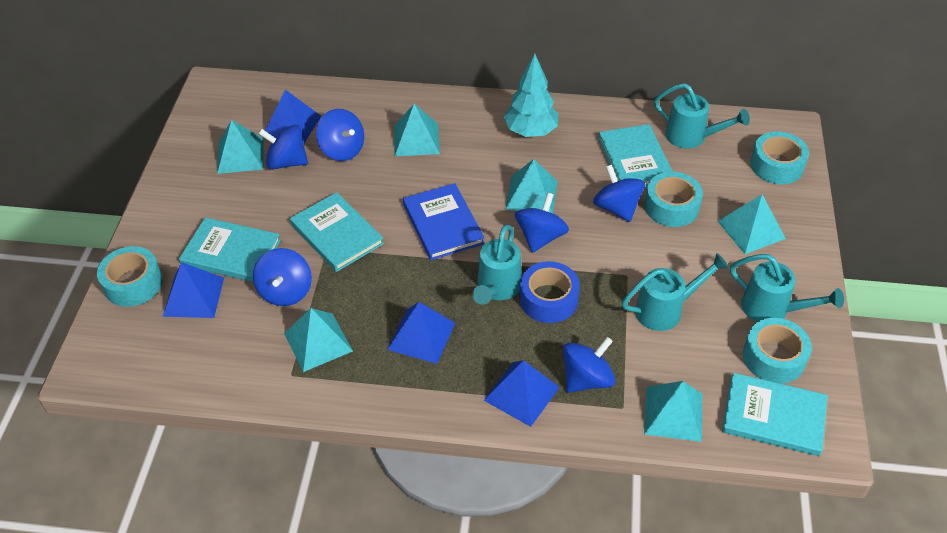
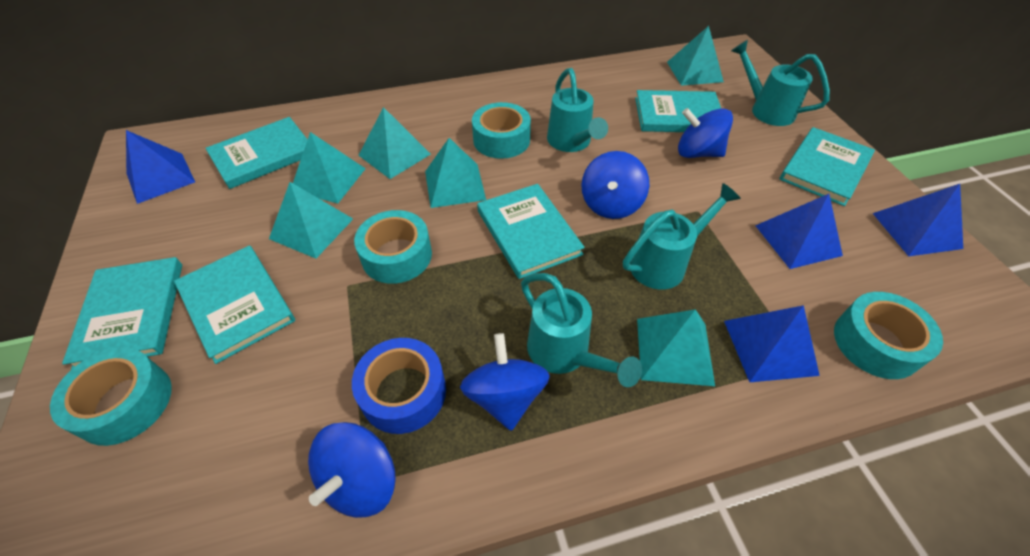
blue book: 1 -> 0
blue spinning top: 6 -> 4
turquoise book: 4 -> 6
turquoise tree: 1 -> 0

